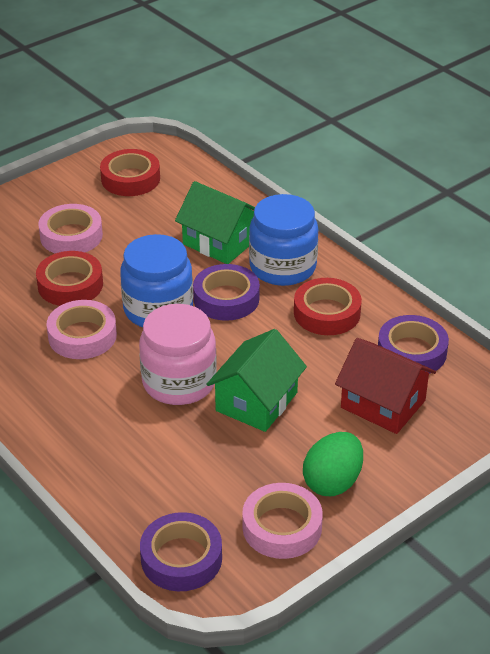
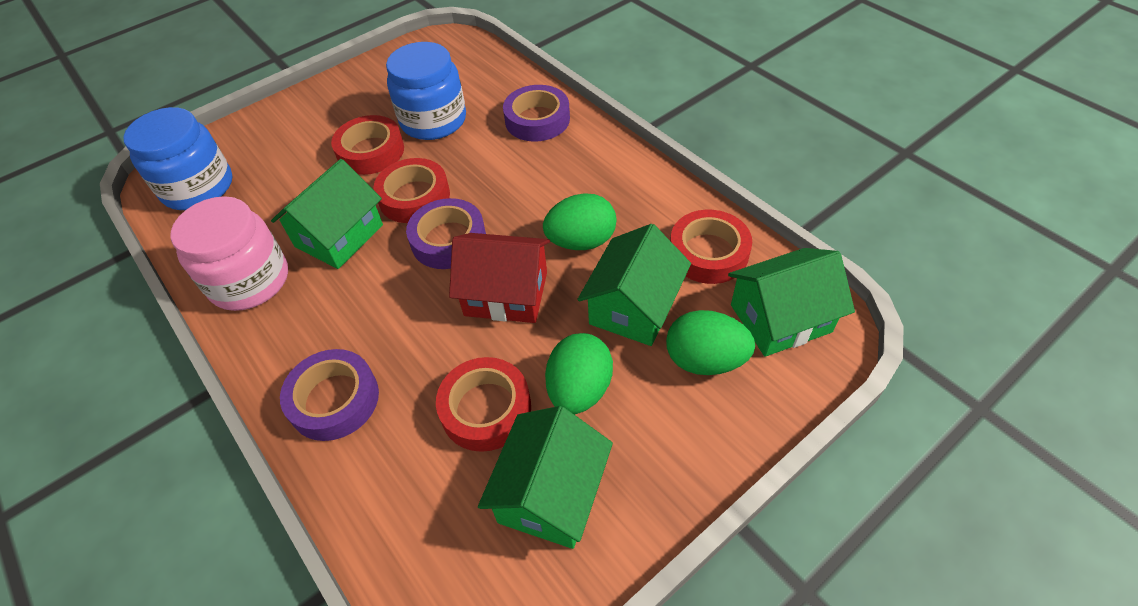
green egg: 1 -> 3
green house: 2 -> 4
pink tape: 3 -> 0
red tape: 3 -> 4

